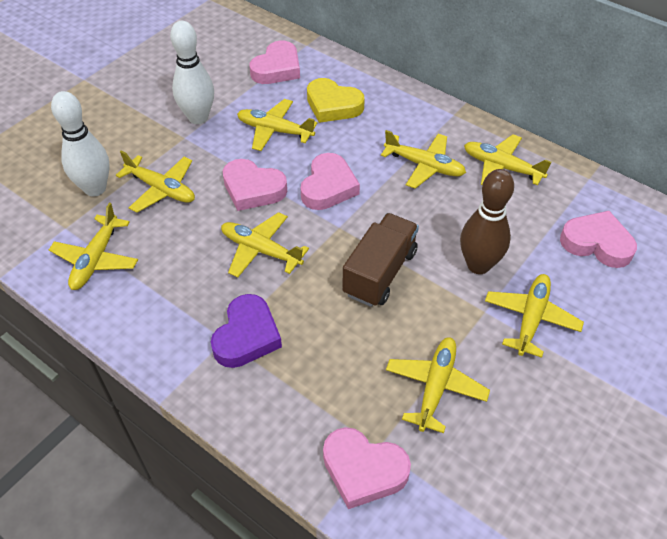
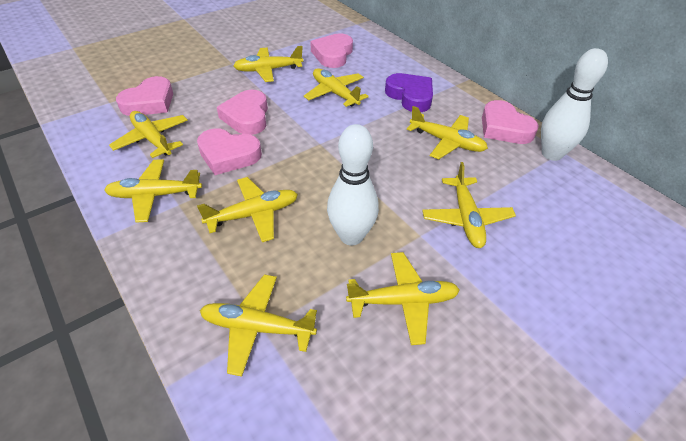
brown bowling pin: 1 -> 0
brown truck: 1 -> 0
yellow heart: 1 -> 0
yellow plane: 8 -> 9

